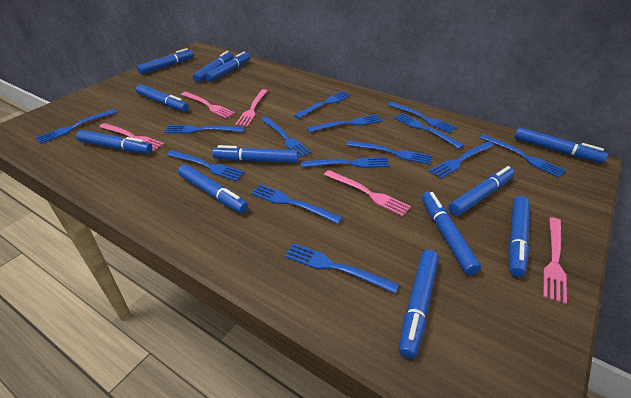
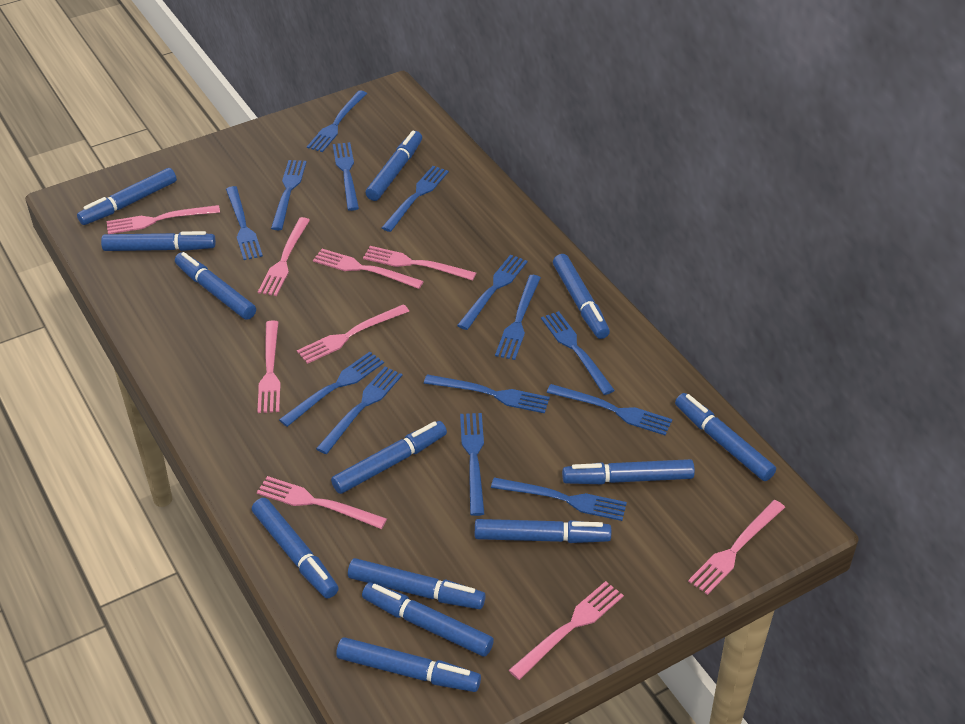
blue marker: 12 -> 13
pink fork: 5 -> 9

